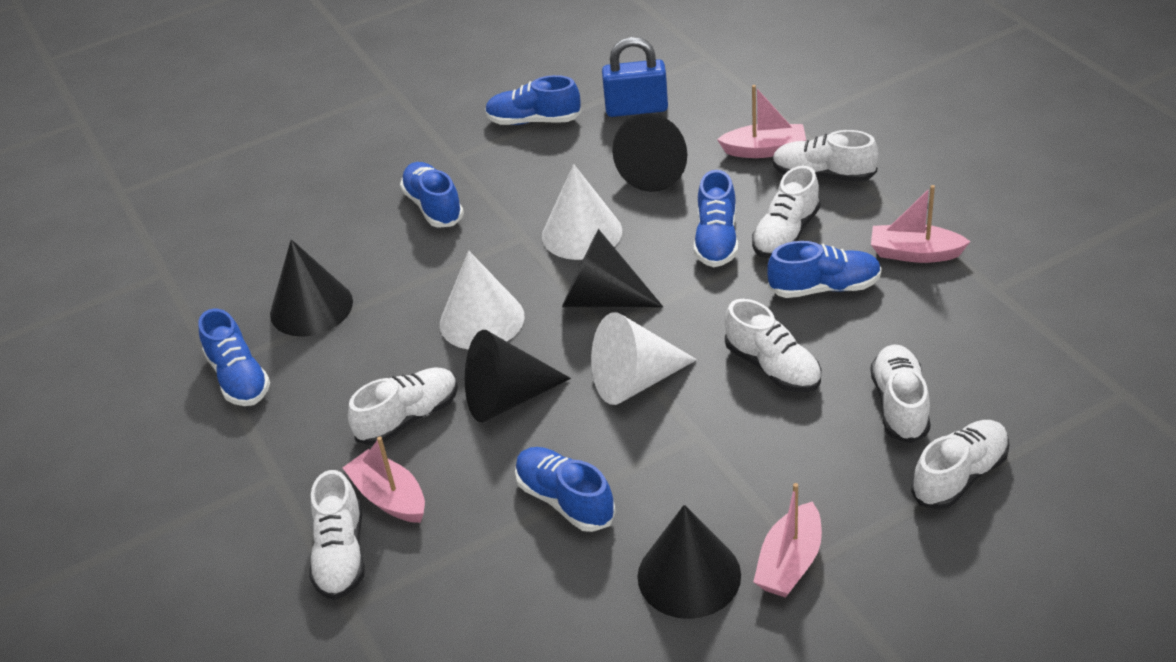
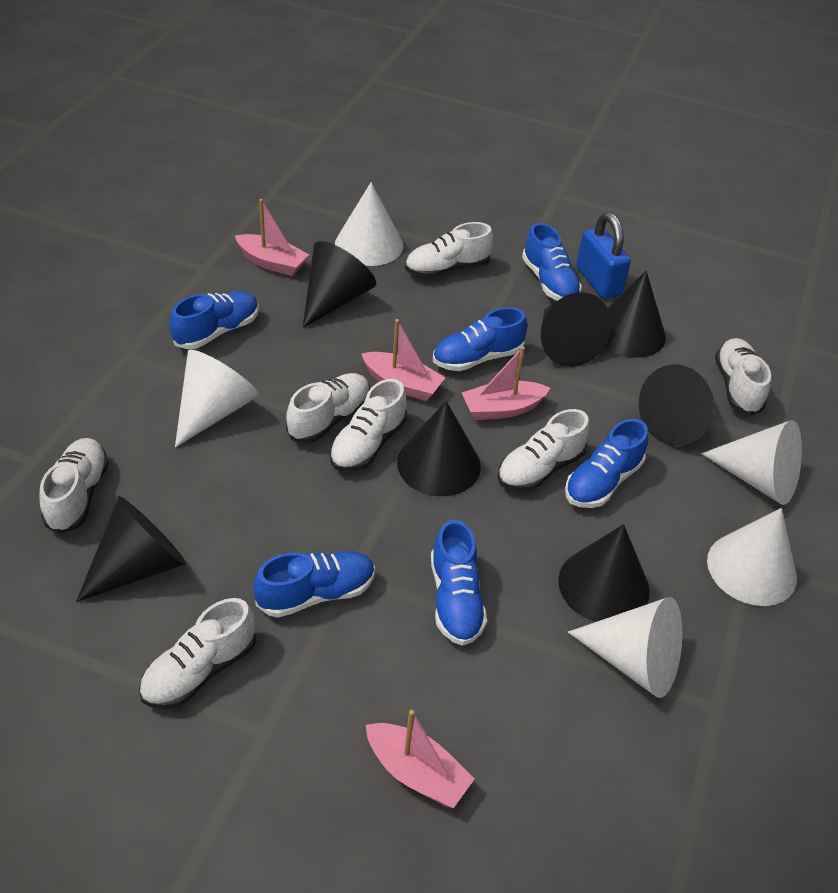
black cone: 5 -> 7
white cone: 3 -> 5

